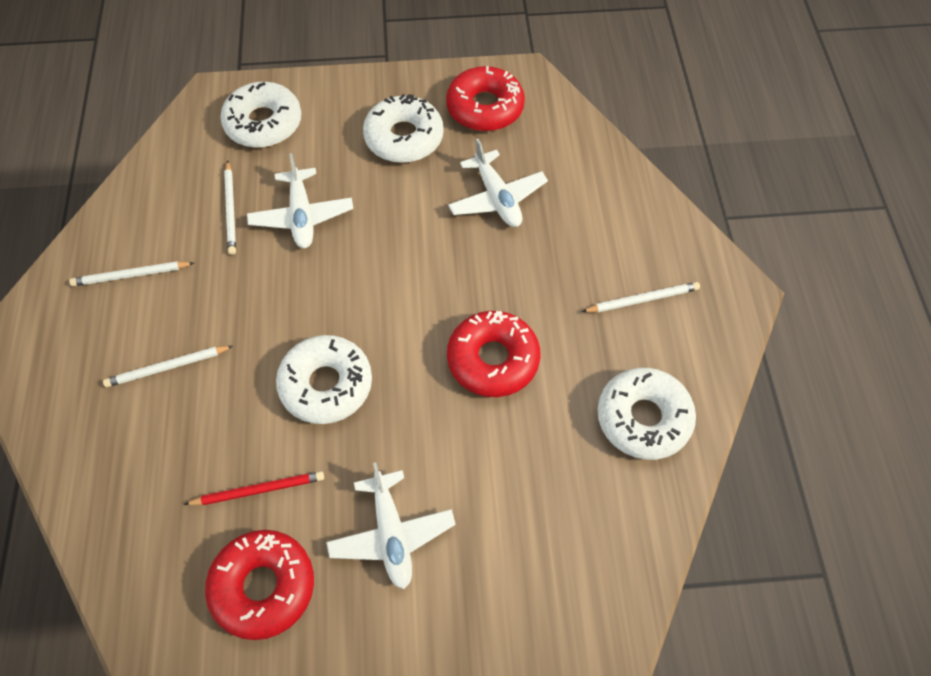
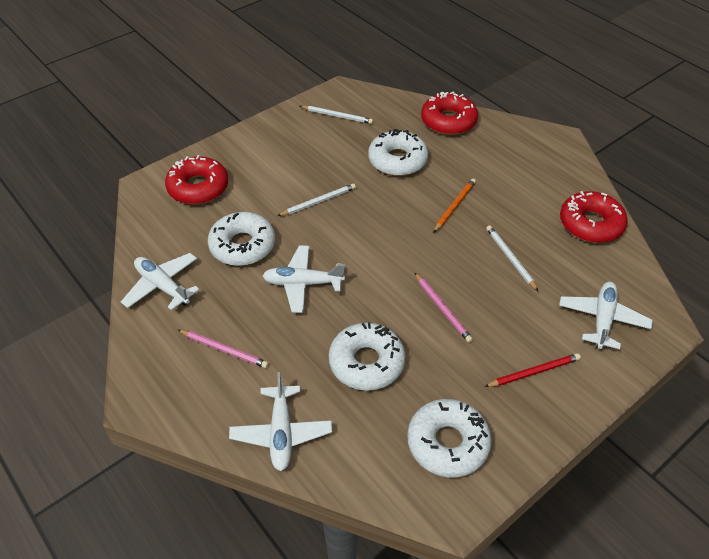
orange pencil: 0 -> 1
pink pencil: 0 -> 2
white pencil: 4 -> 3
white plane: 3 -> 4

